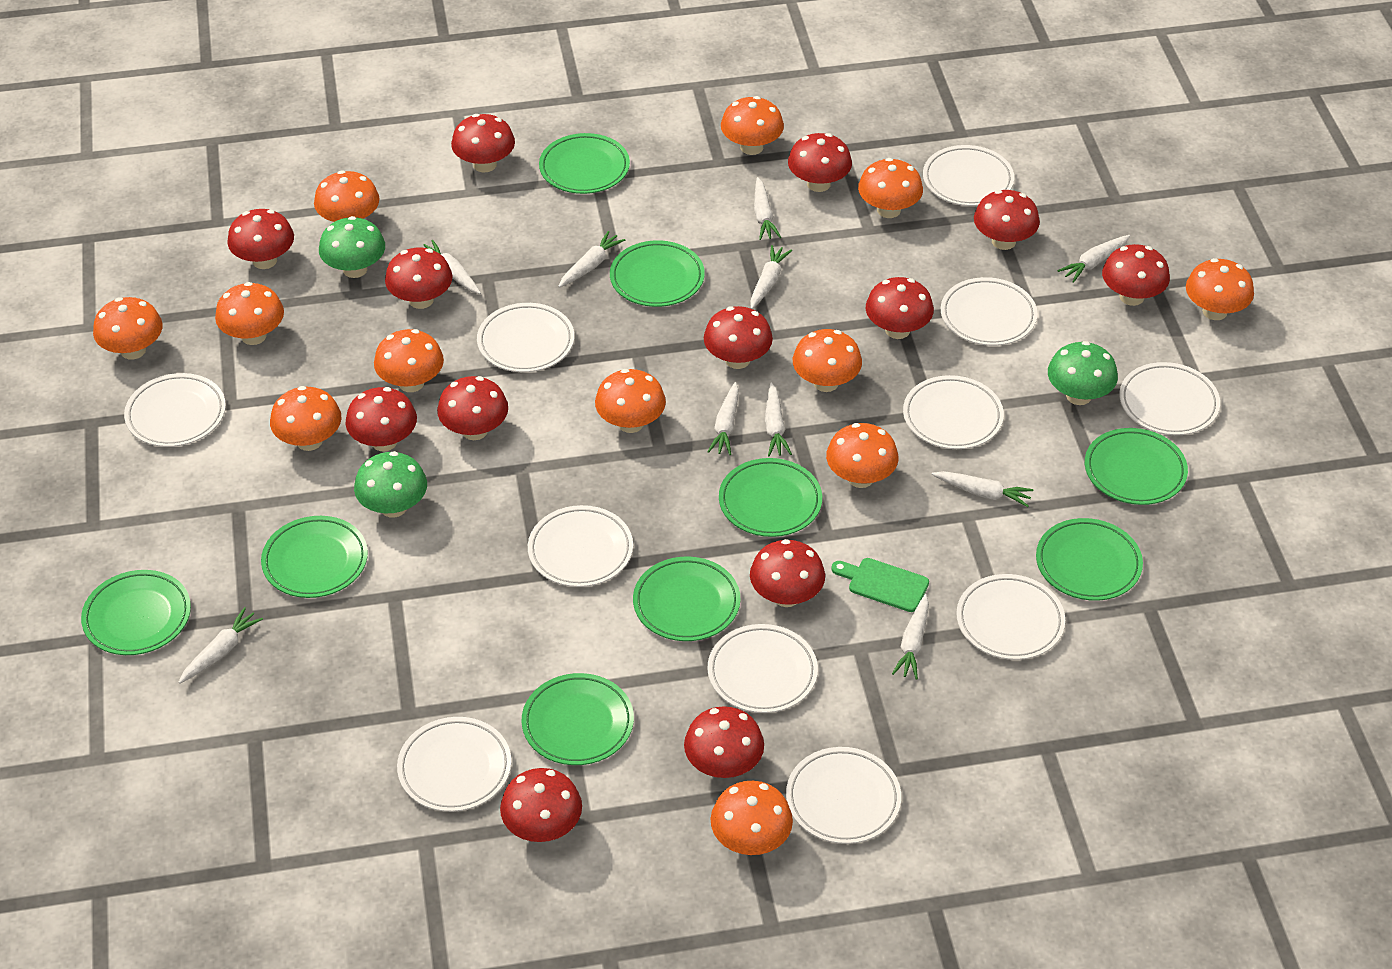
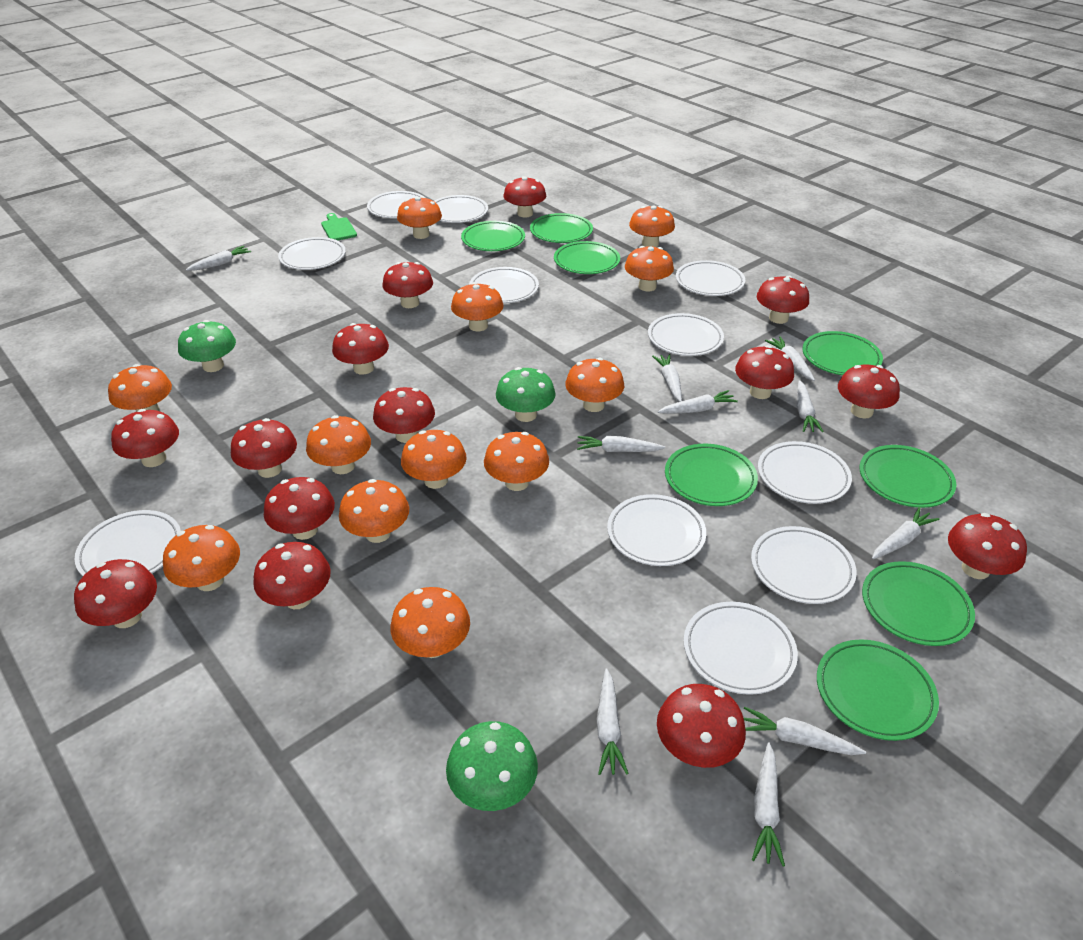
green plate: 9 -> 8
red mushroom: 13 -> 14

